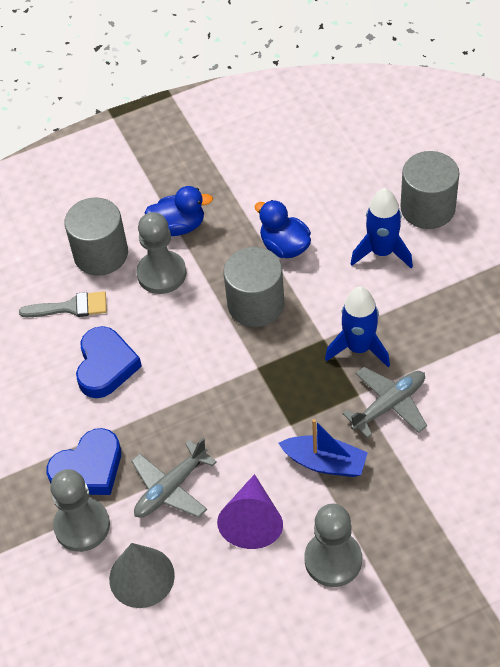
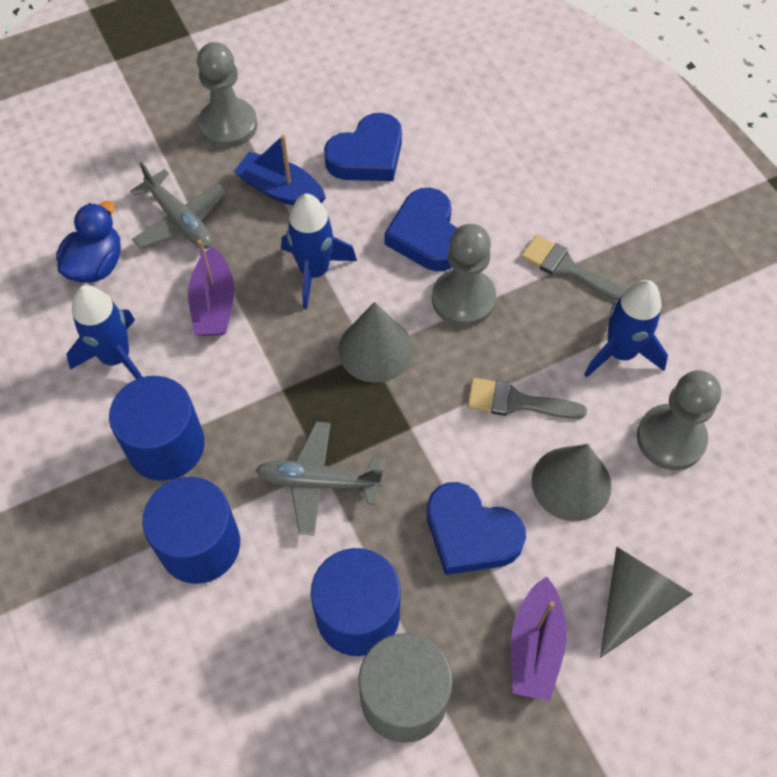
blue cylinder: 0 -> 3
blue duck: 2 -> 1
blue heart: 2 -> 3
blue rocket: 2 -> 3
grey brush: 1 -> 2
grey cone: 1 -> 3
grey cylinder: 3 -> 1
purple boat: 0 -> 2
purple cone: 1 -> 0

